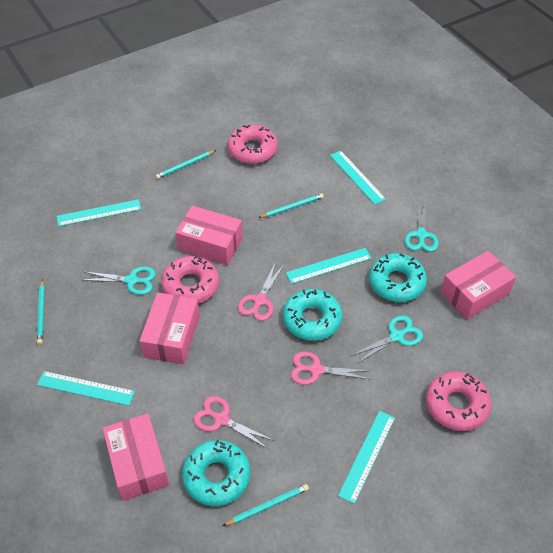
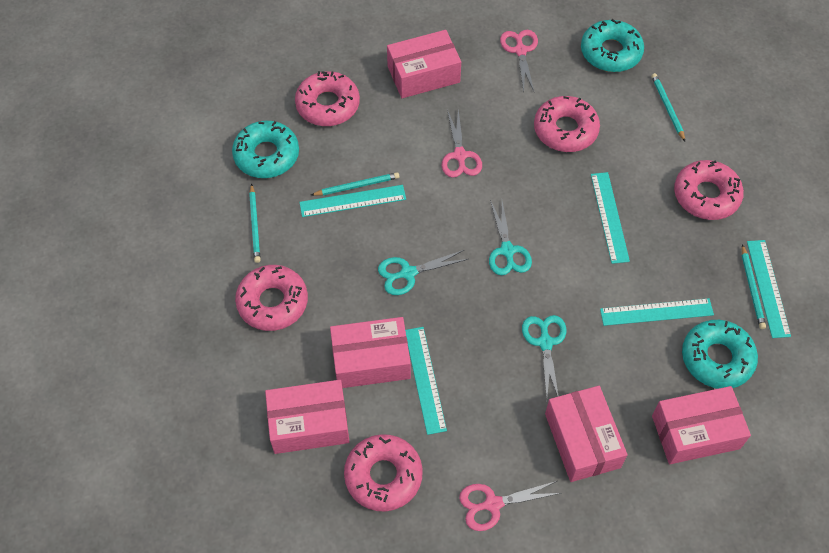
pink box: 4 -> 5
pink donut: 3 -> 5

